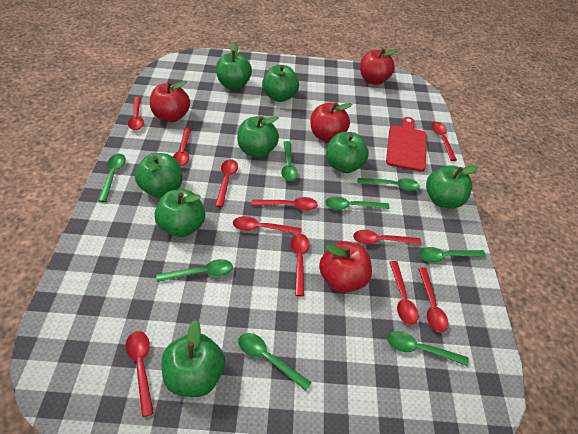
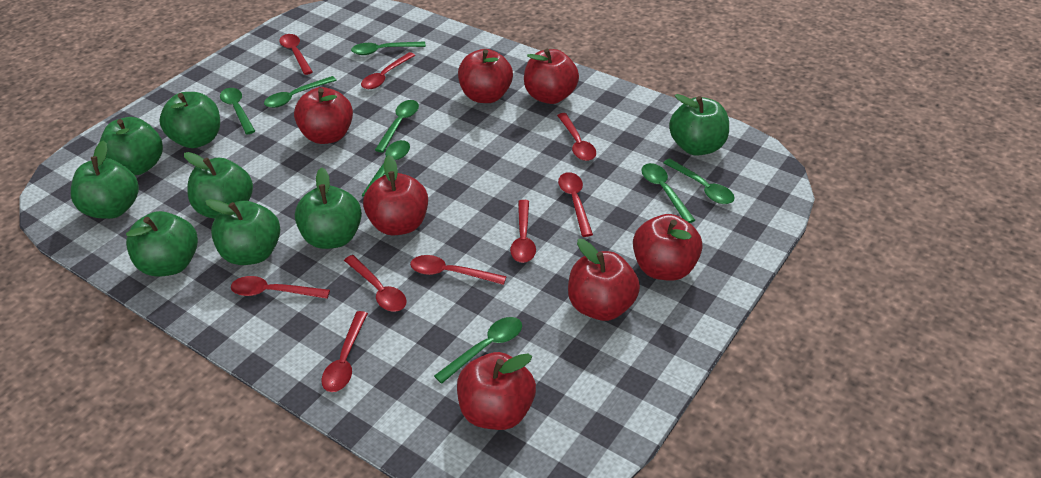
red apple: 4 -> 7
red cutting board: 1 -> 0
red spoon: 11 -> 9

